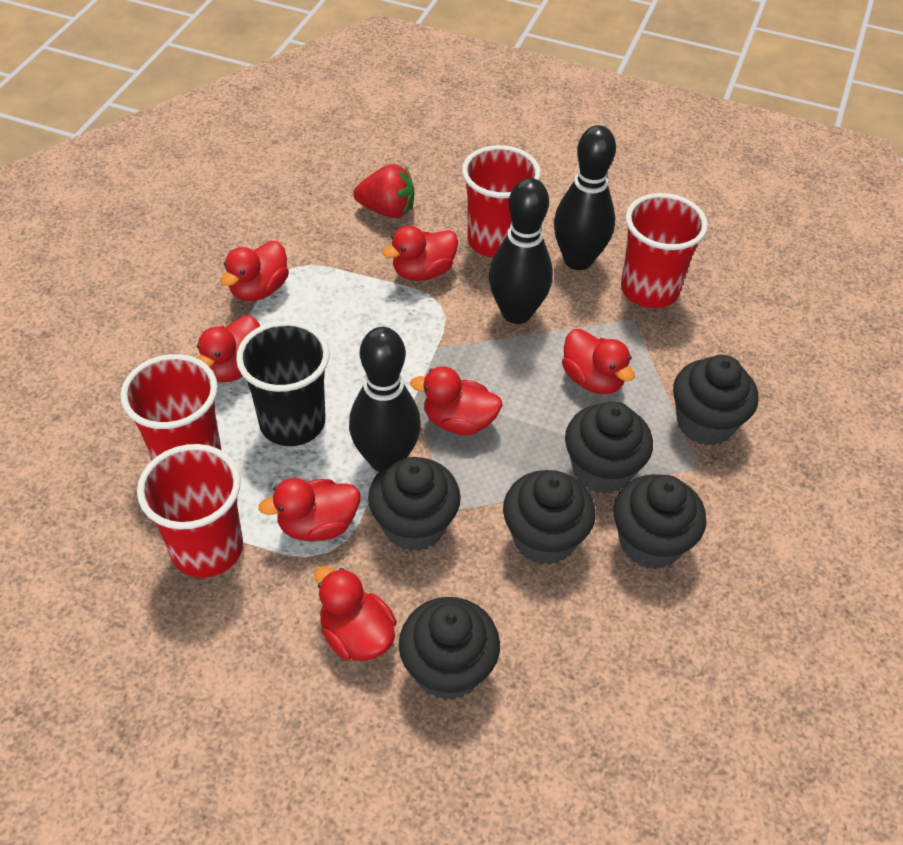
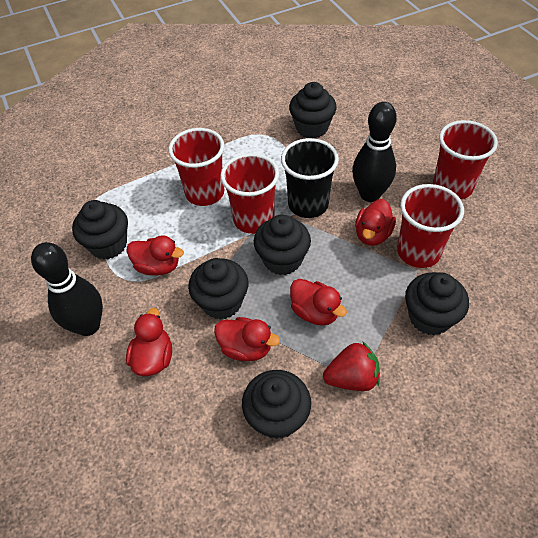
black bowling pin: 3 -> 2
red duck: 7 -> 5

